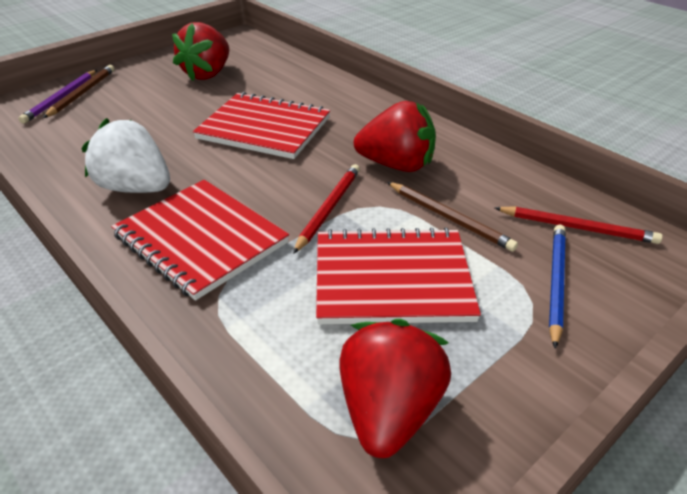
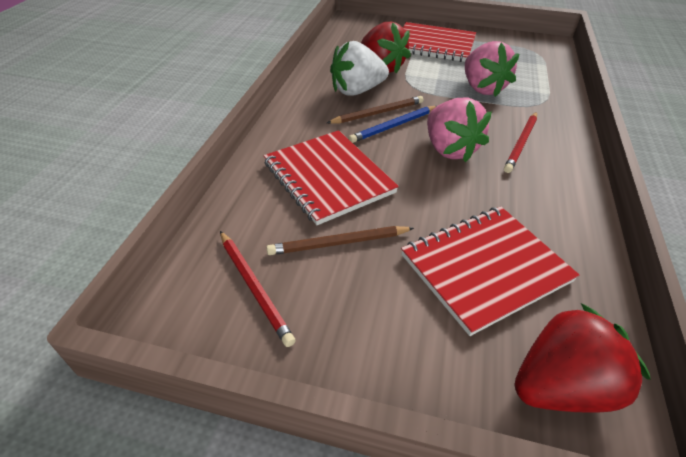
pink strawberry: 0 -> 2
purple pencil: 1 -> 0
red strawberry: 3 -> 2

